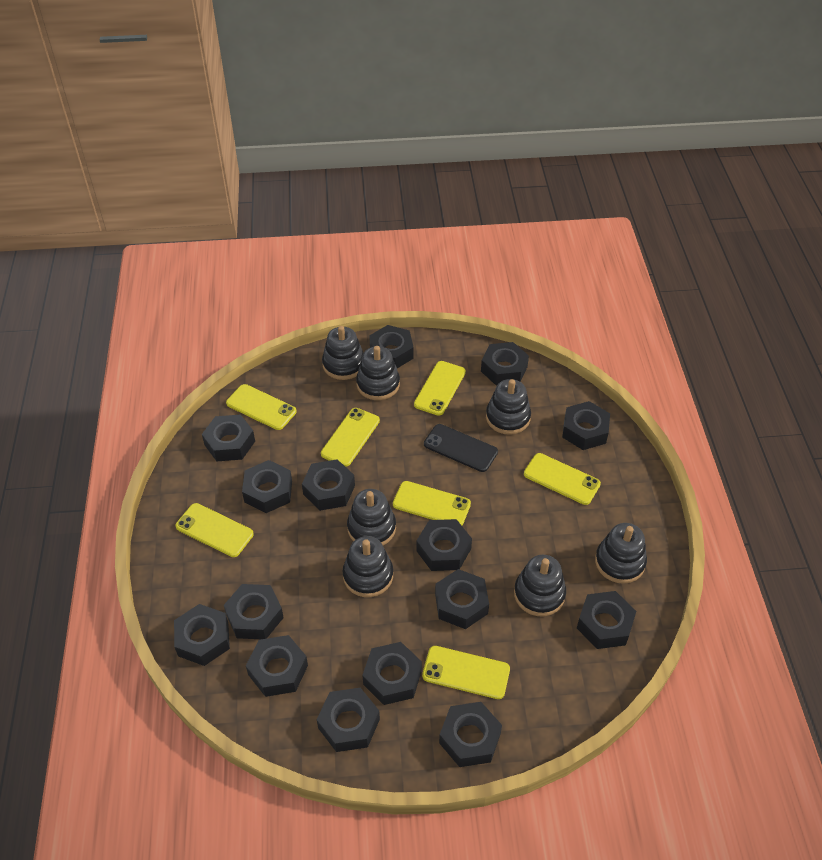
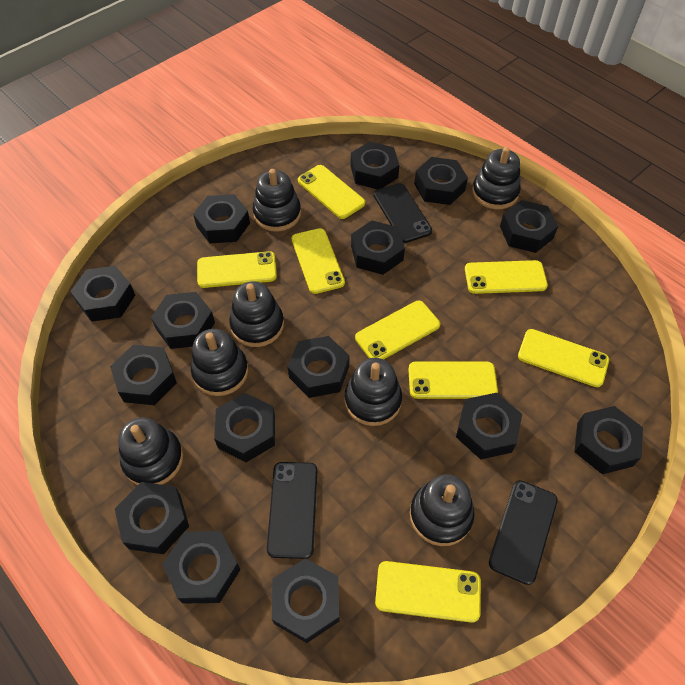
black phone: 1 -> 3
yellow phone: 7 -> 8

